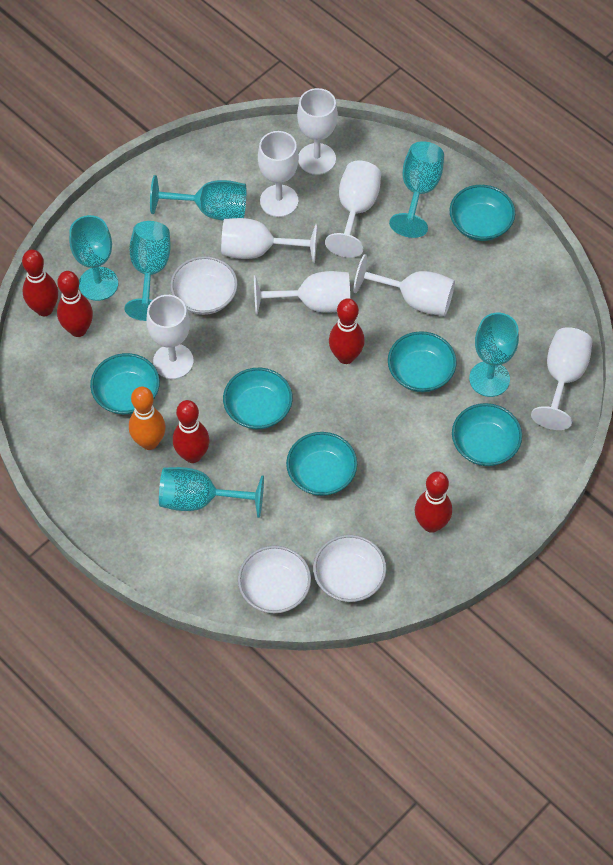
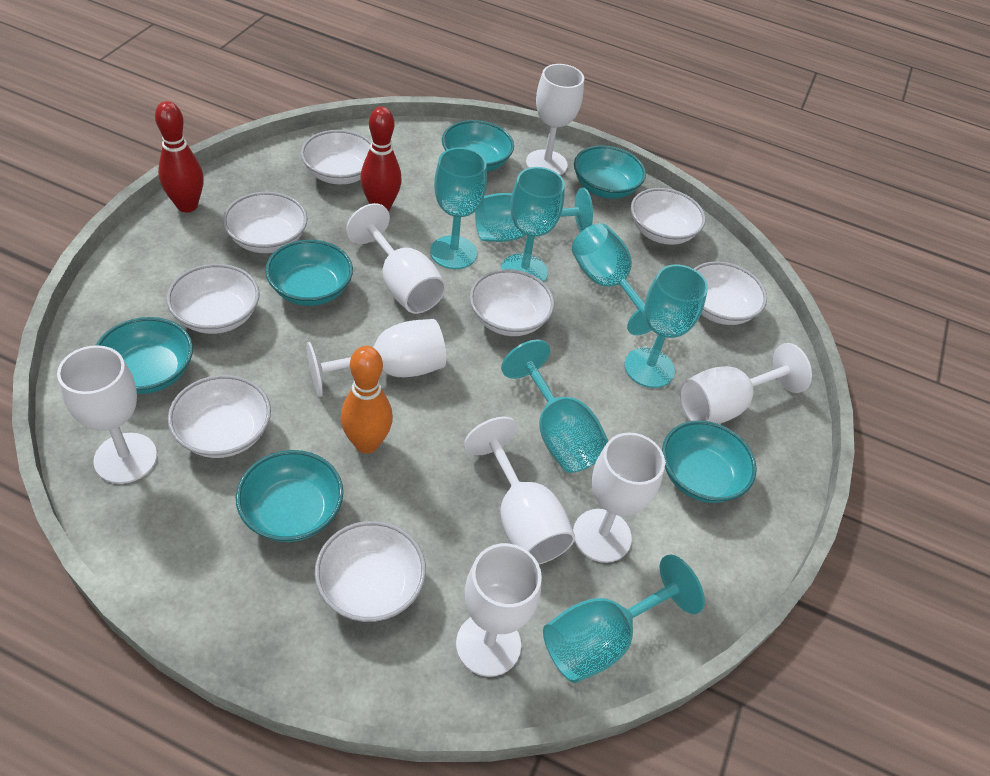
red bowling pin: 5 -> 2
turquoise goblet: 6 -> 7
white bowl: 3 -> 8

